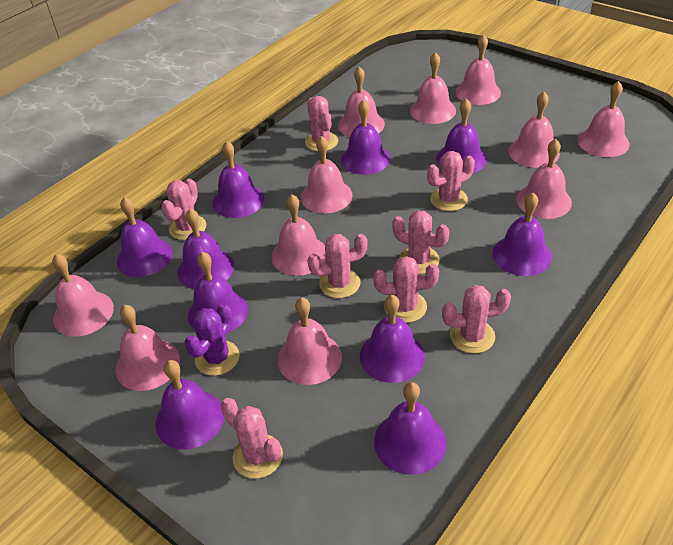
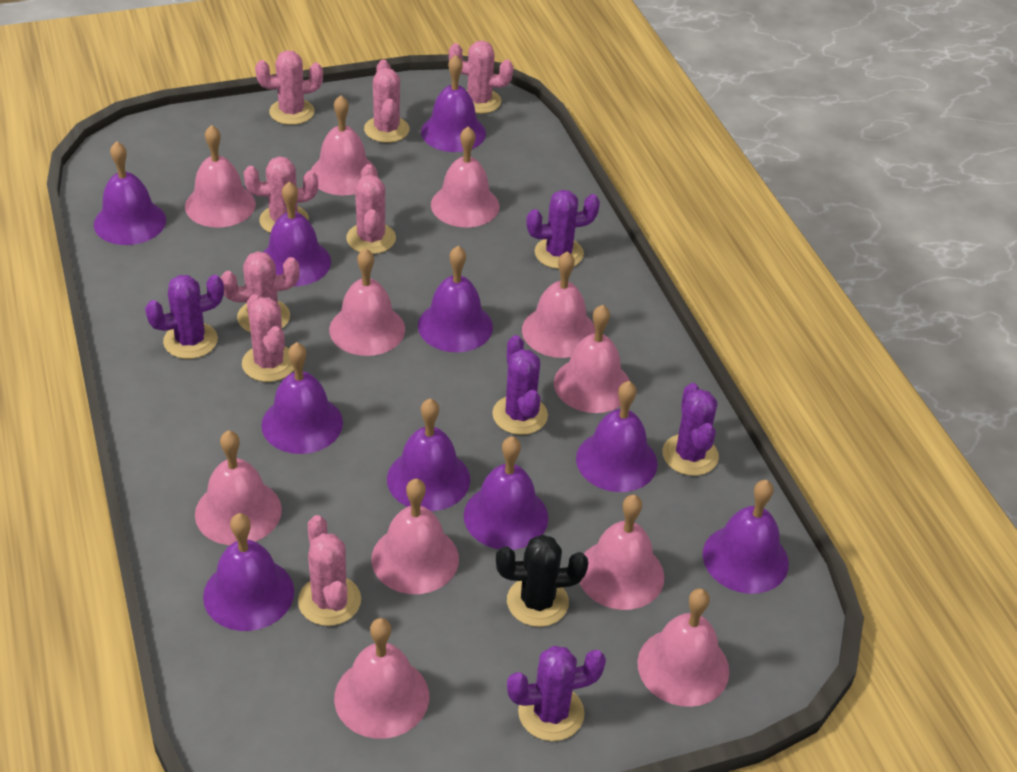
black cactus: 0 -> 1
purple cactus: 1 -> 5

